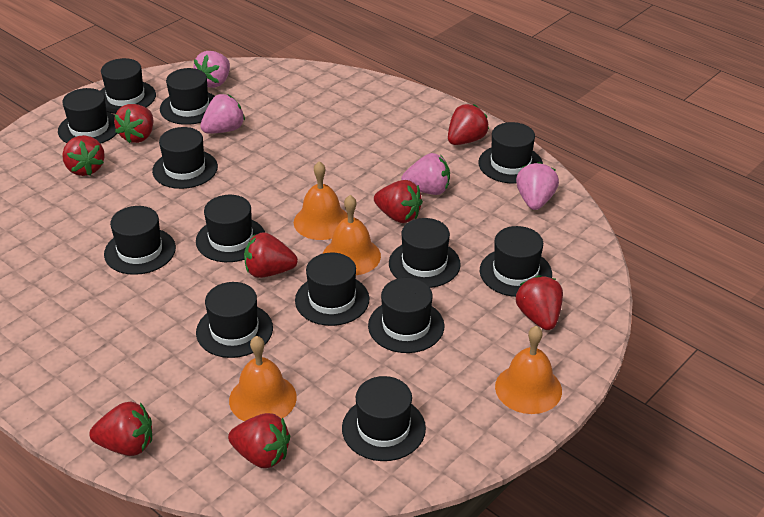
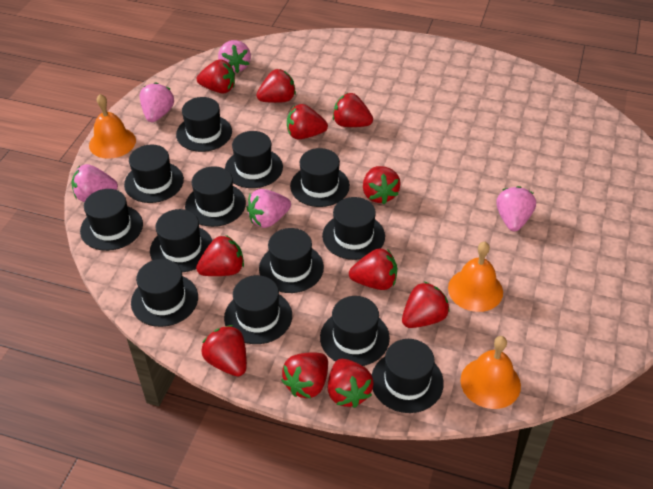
orange bell: 4 -> 3
pink strawberry: 4 -> 5
red strawberry: 8 -> 11

